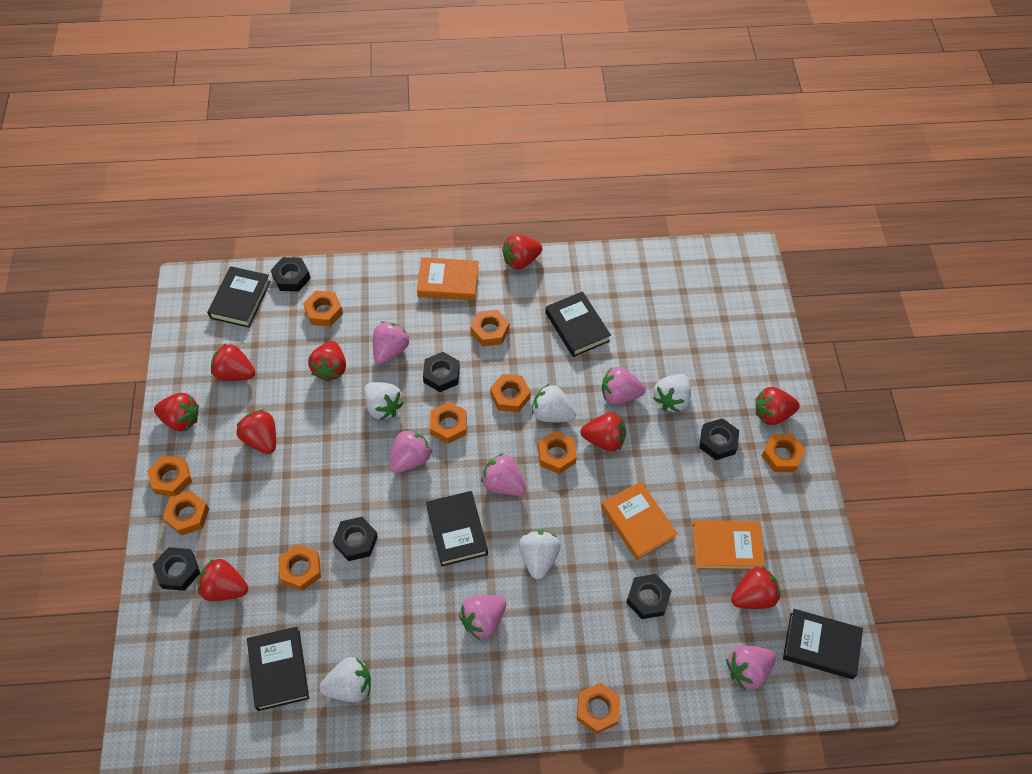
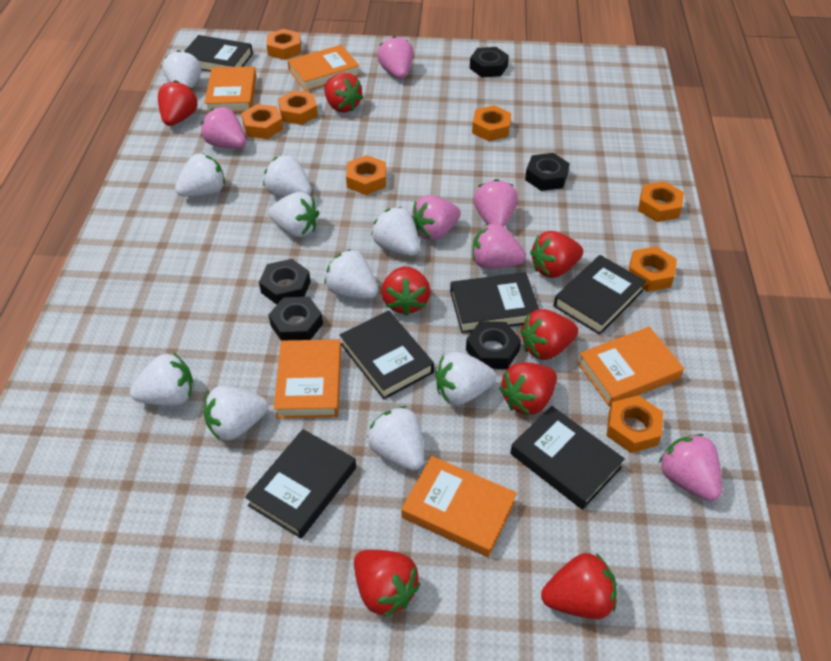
black book: 5 -> 6
black nut: 6 -> 5
orange book: 3 -> 5
orange nut: 10 -> 8
red strawberry: 9 -> 8
white strawberry: 5 -> 10

